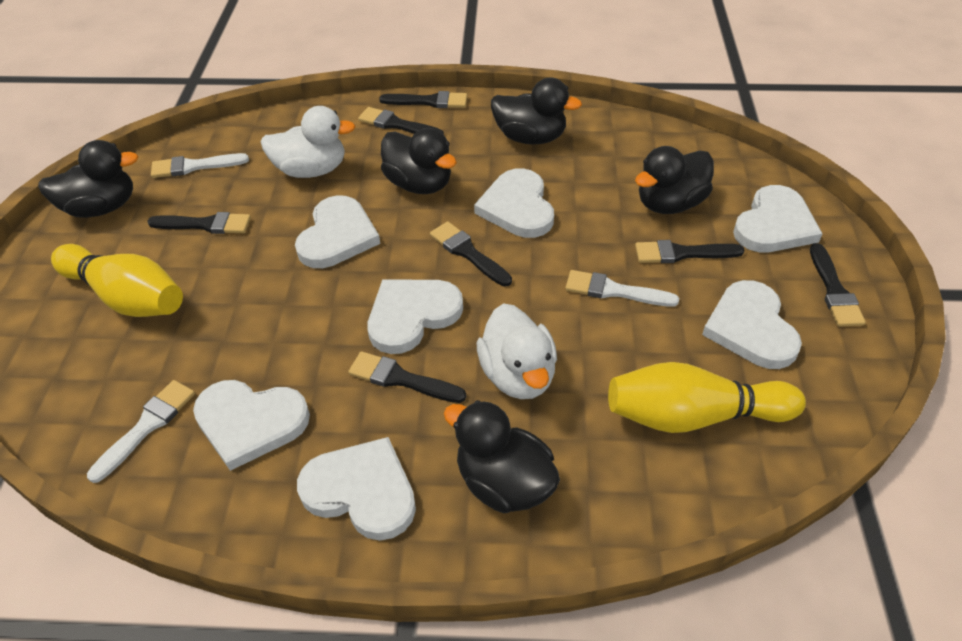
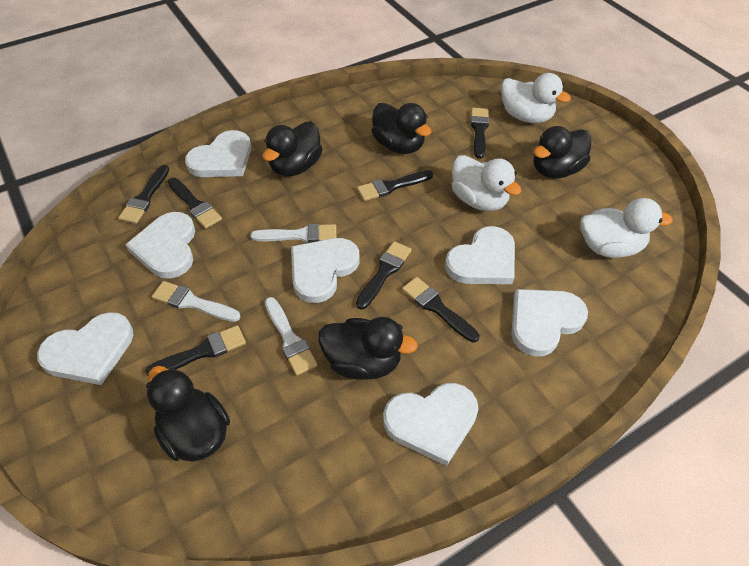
white duck: 2 -> 3
yellow bowling pin: 2 -> 0

